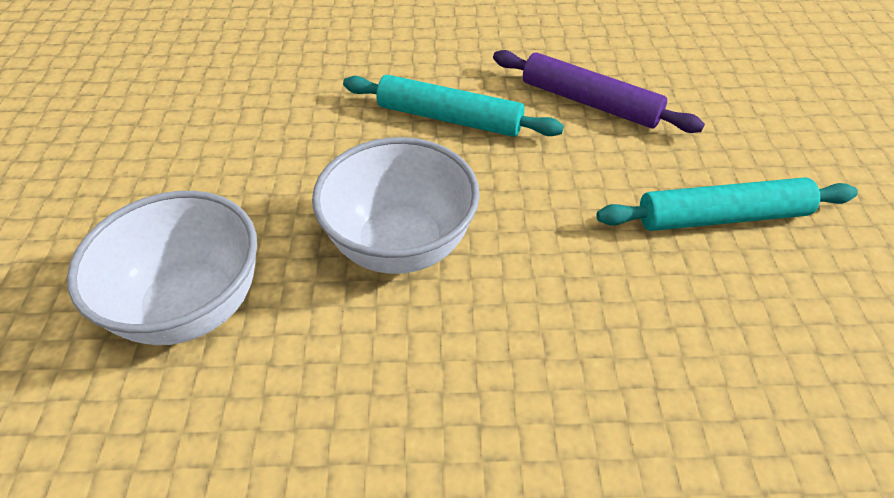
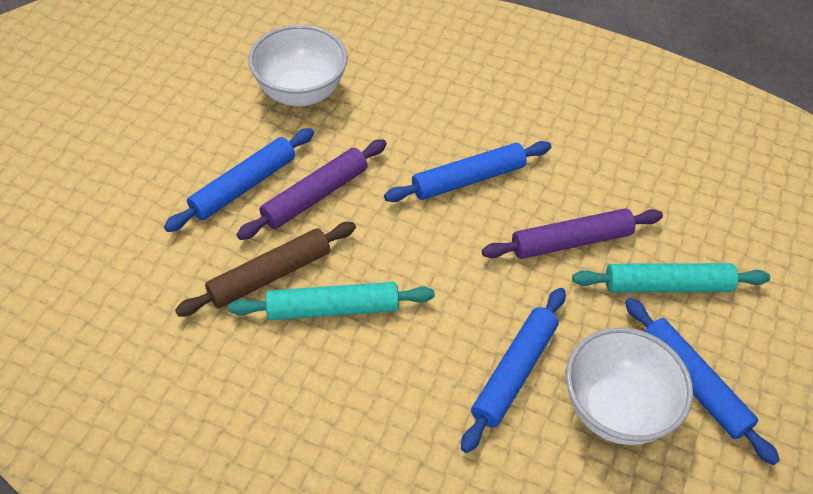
blue rolling pin: 0 -> 4
brown rolling pin: 0 -> 1
purple rolling pin: 1 -> 2

